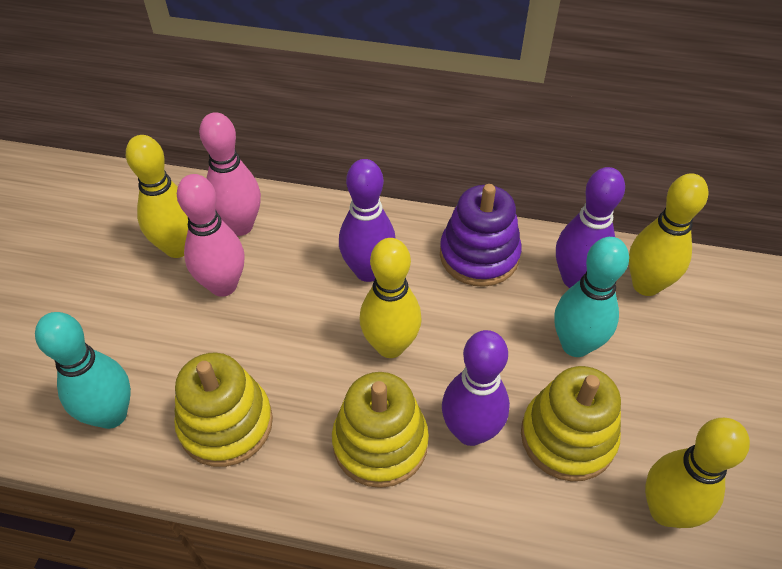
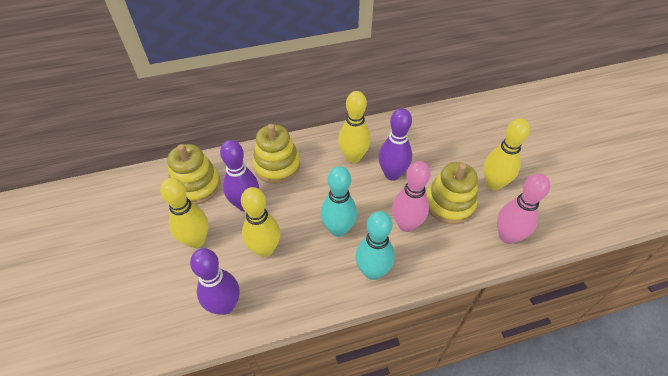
purple stacking toy: 1 -> 0

